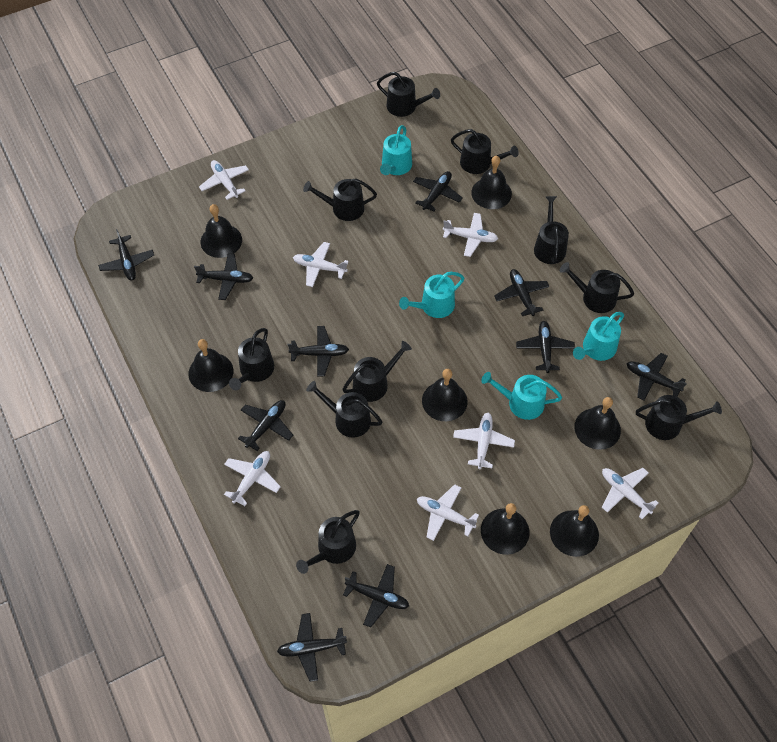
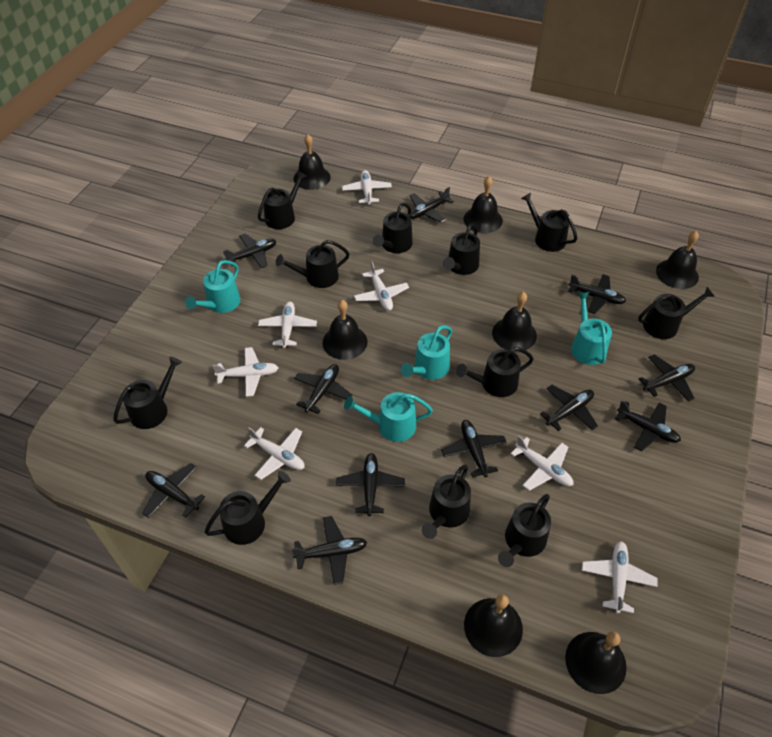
black plane: 10 -> 11
black watering can: 10 -> 11

